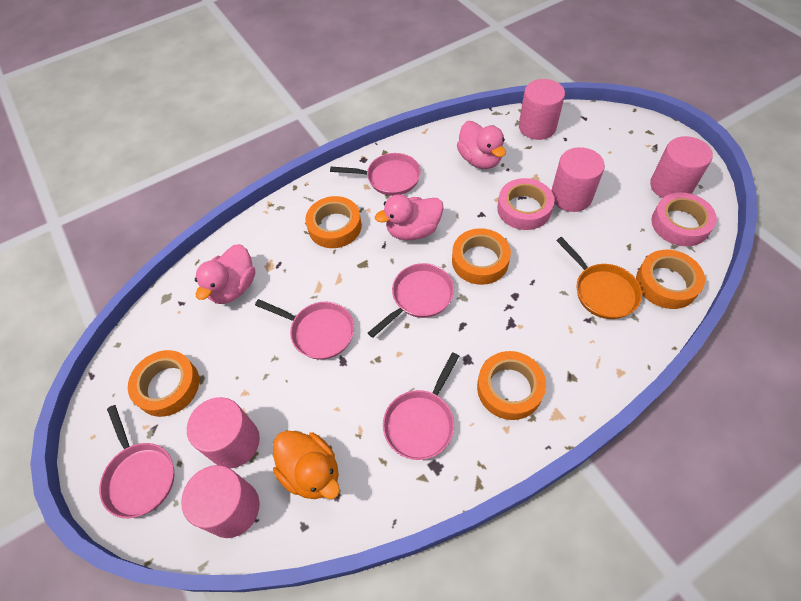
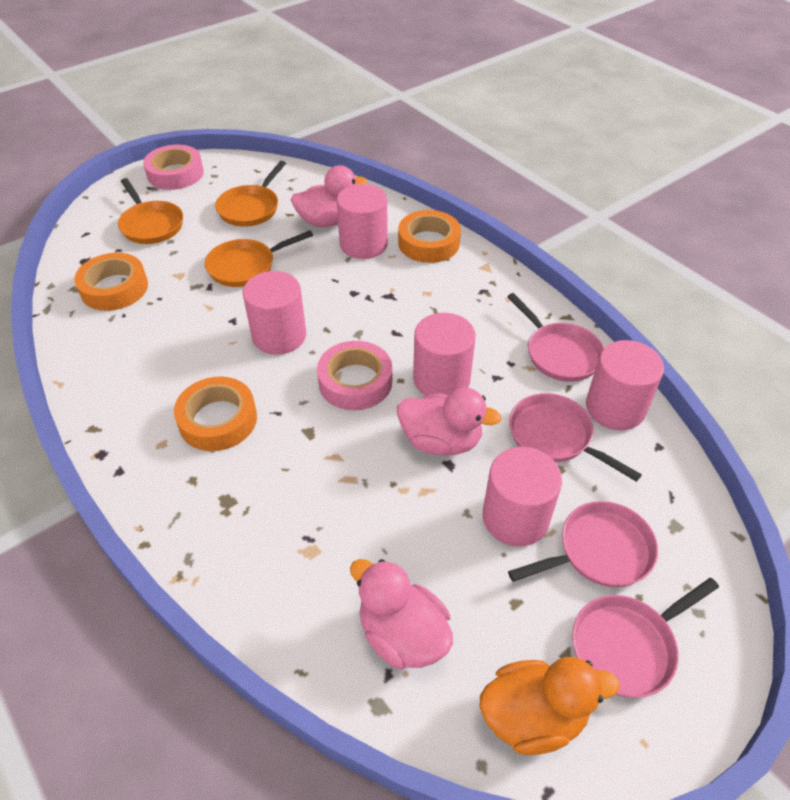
orange pan: 1 -> 3
orange tape: 5 -> 3
pink pan: 5 -> 4

